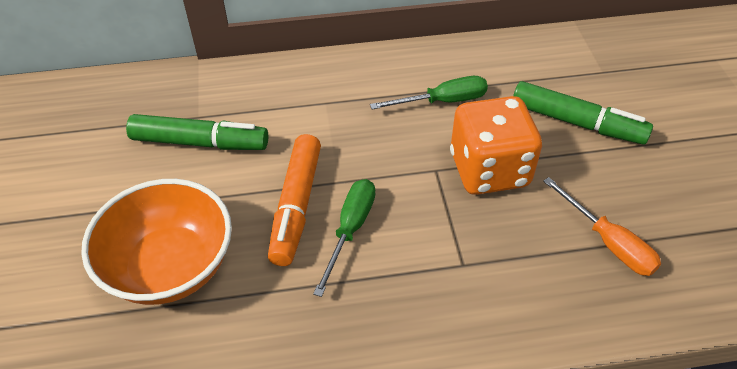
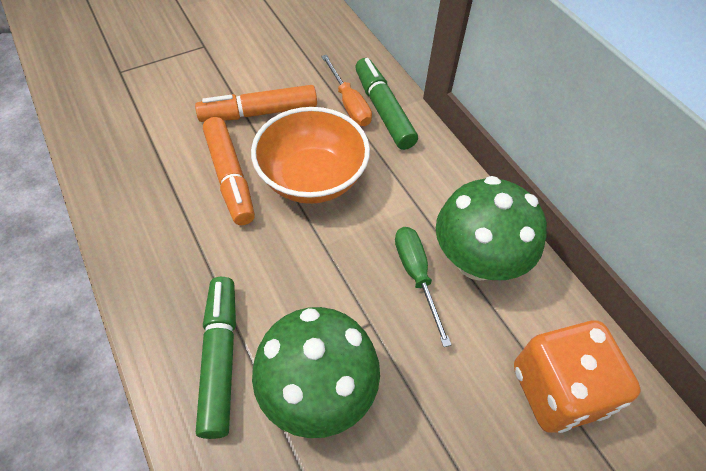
green mushroom: 0 -> 2
green screwdriver: 2 -> 1
orange marker: 1 -> 2

